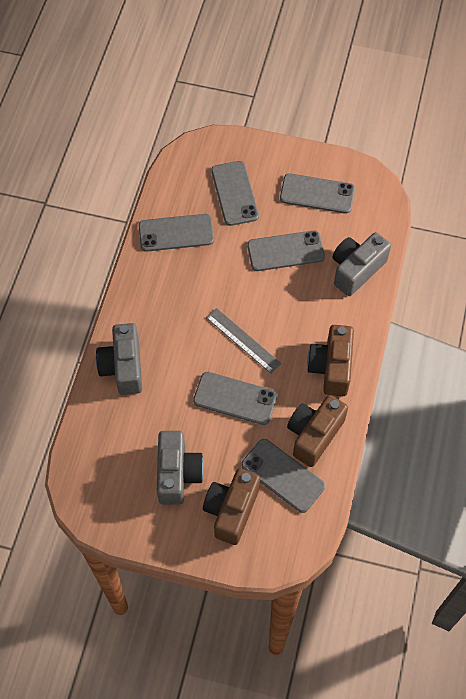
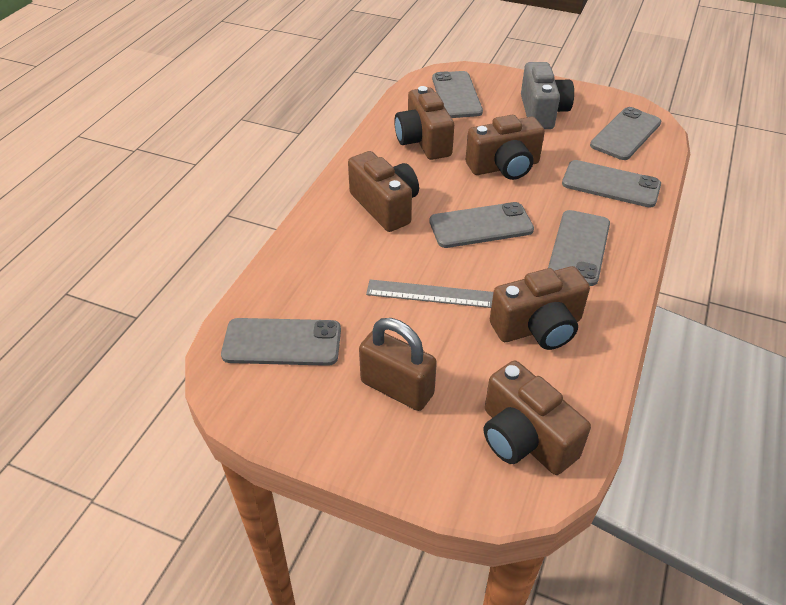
brown camera: 3 -> 5
brown padlock: 0 -> 1
grey camera: 3 -> 1

